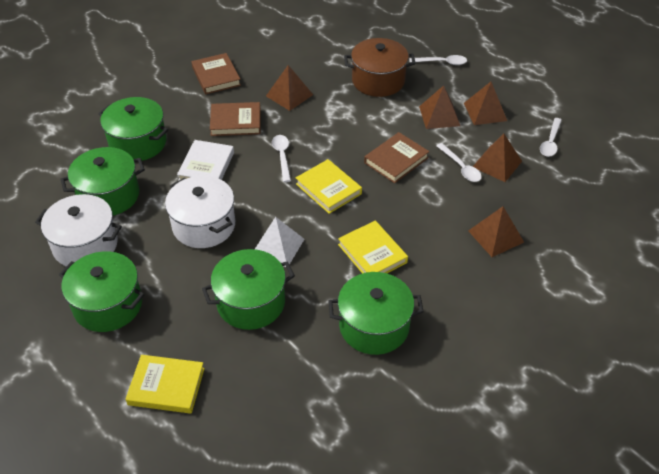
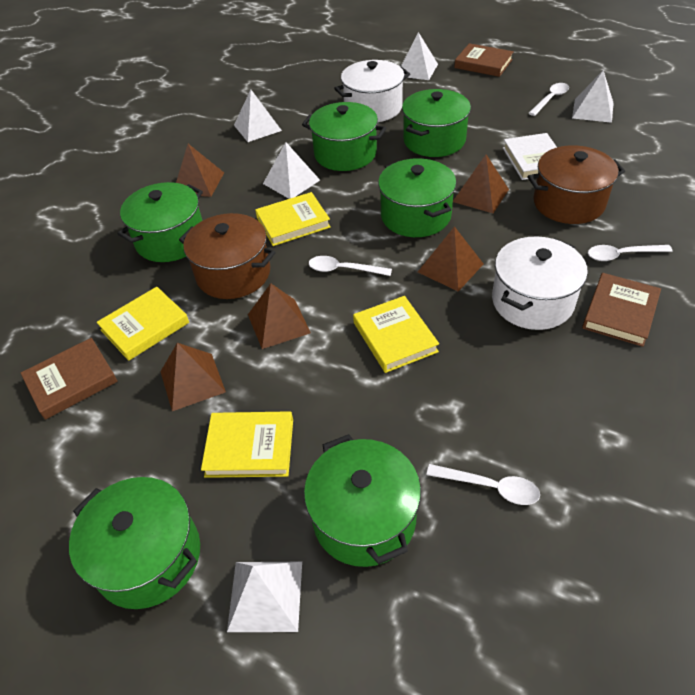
brown pot: 1 -> 2
green pot: 5 -> 6
white pyramid: 1 -> 5
yellow book: 3 -> 4

